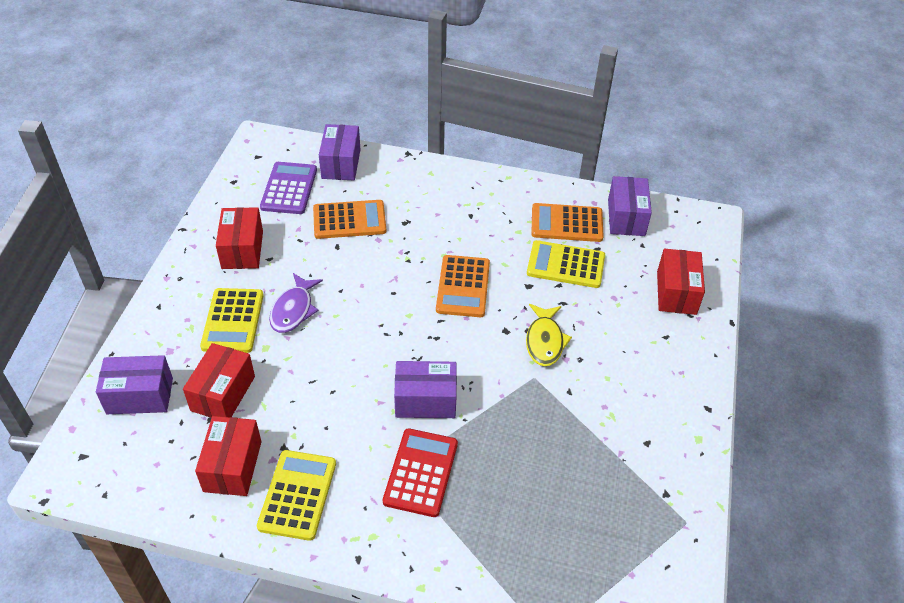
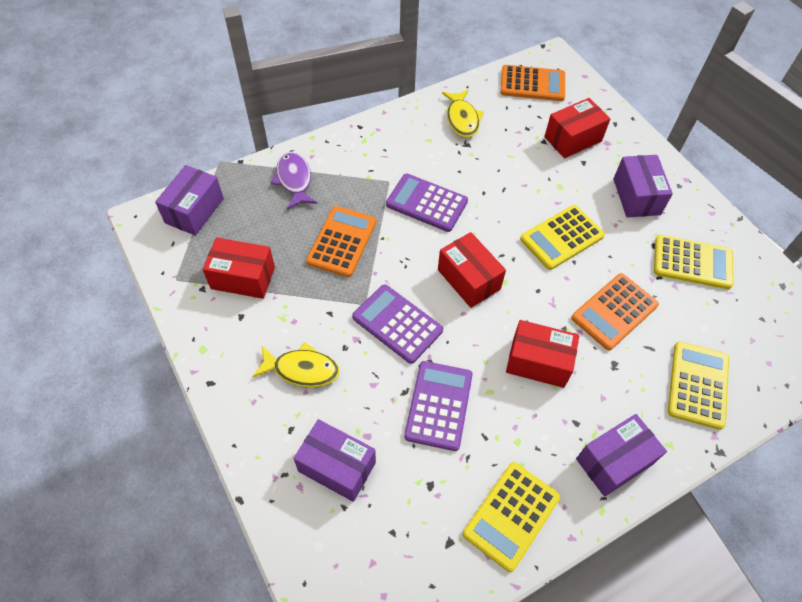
purple calculator: 1 -> 3
red calculator: 1 -> 0
yellow calculator: 3 -> 4
yellow fish: 1 -> 2

